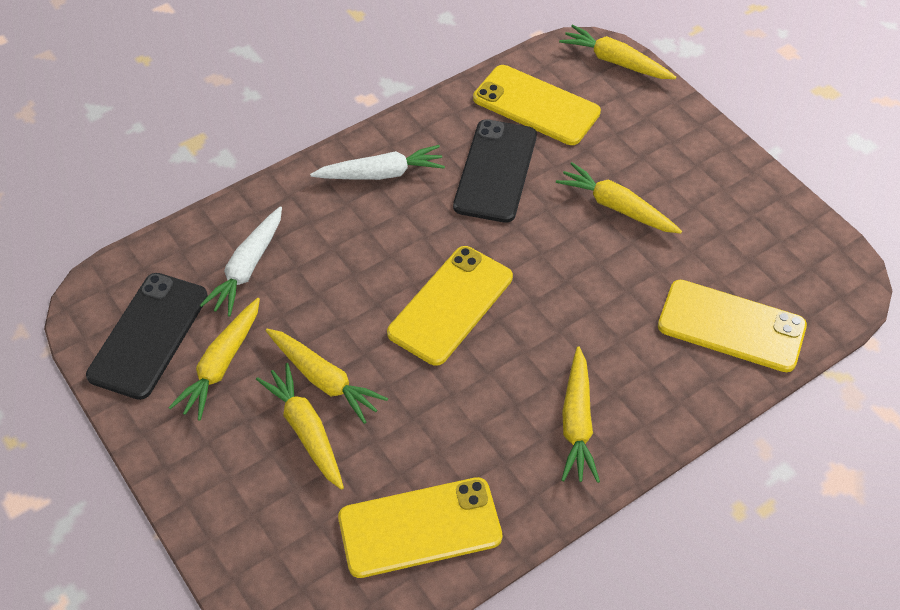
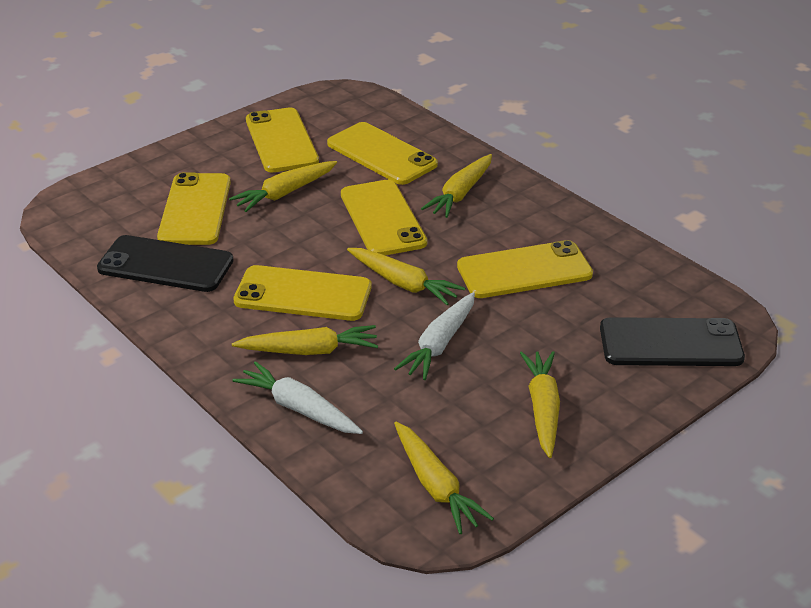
yellow phone: 4 -> 6

